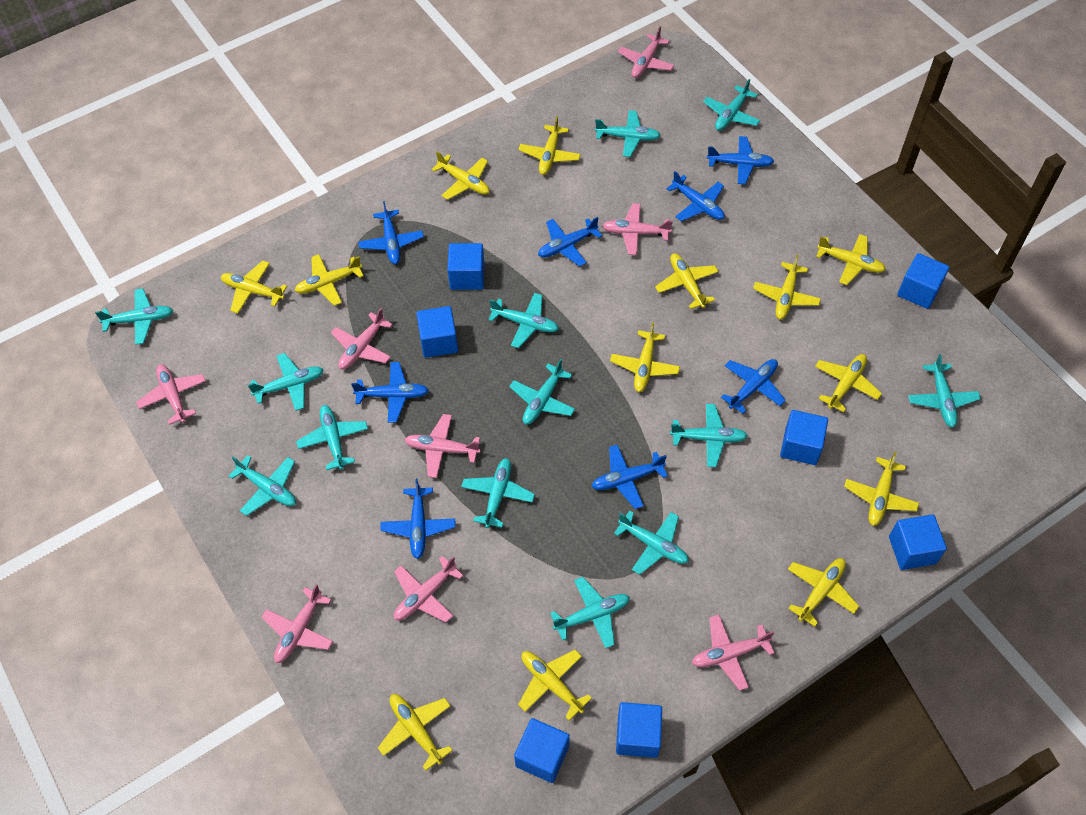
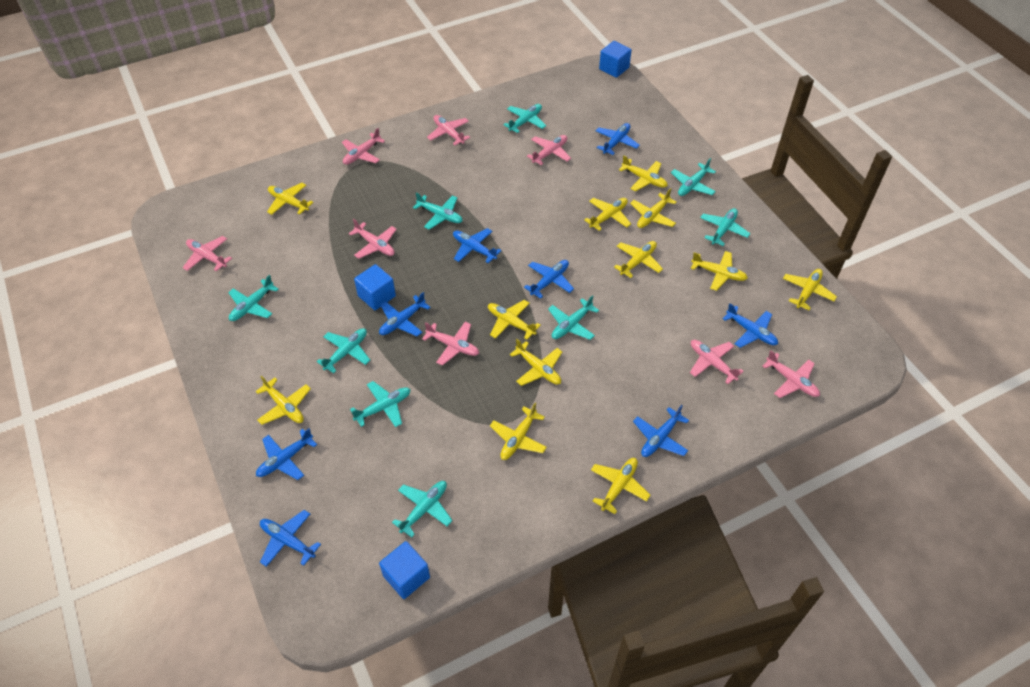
blue cube: 7 -> 3
turquoise plane: 13 -> 9
yellow plane: 13 -> 12

